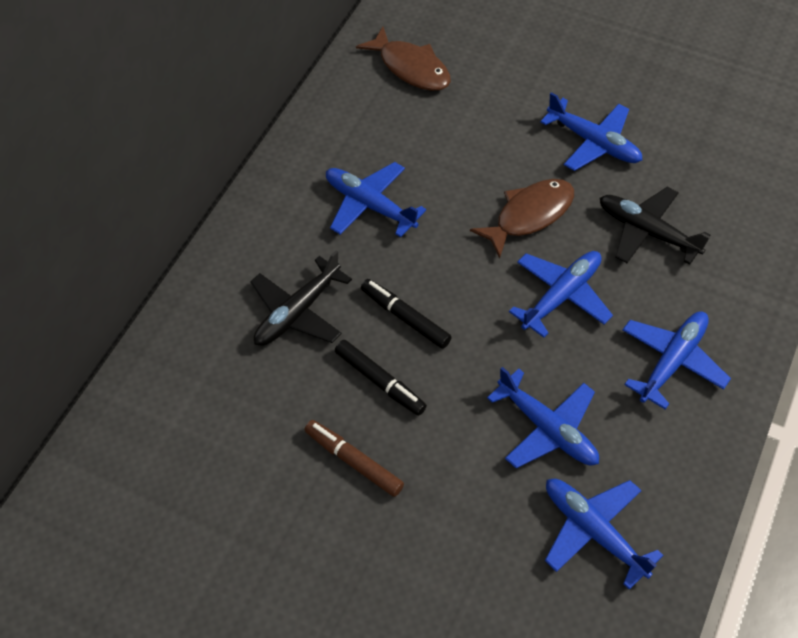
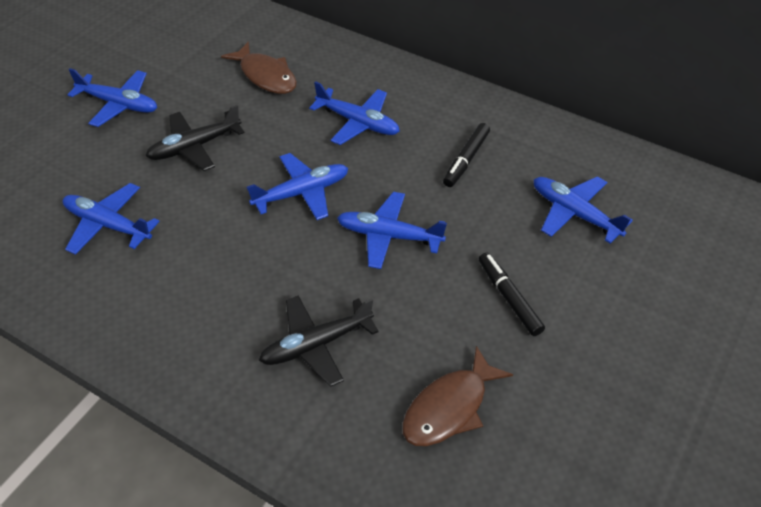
brown marker: 1 -> 0

